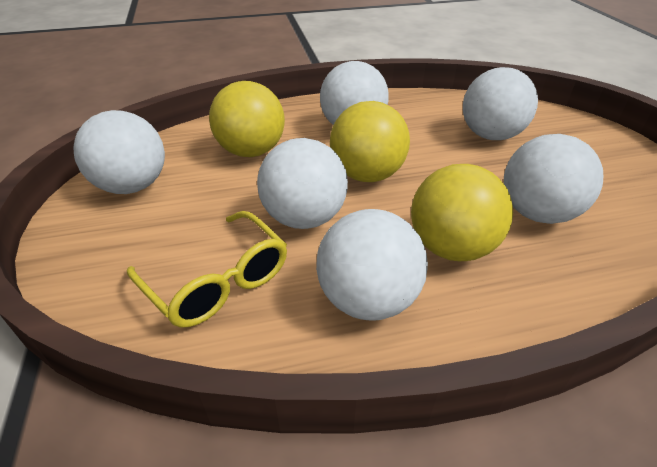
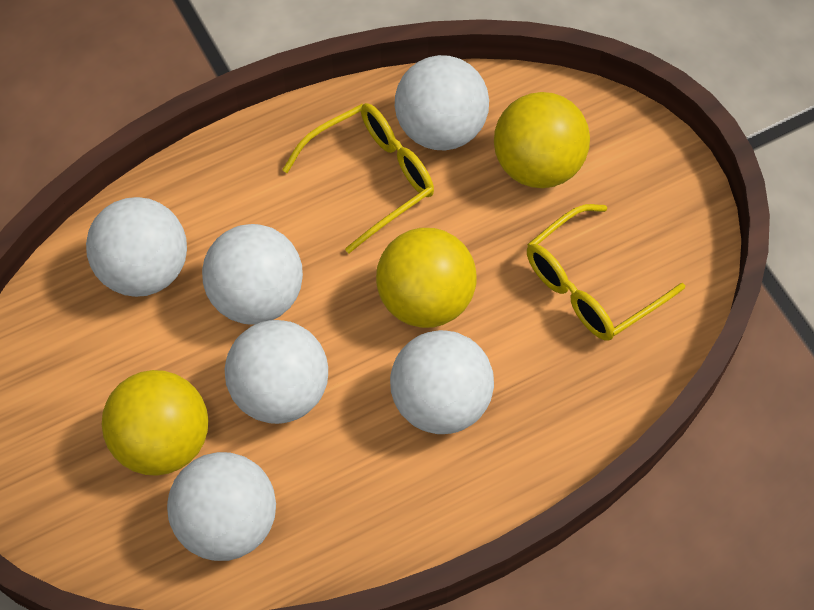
yellow glasses: 1 -> 2

